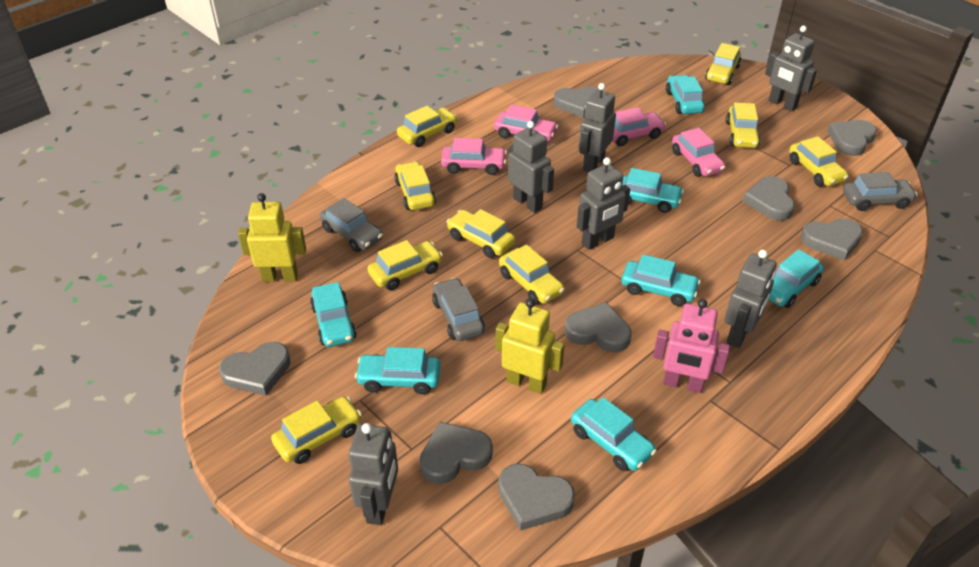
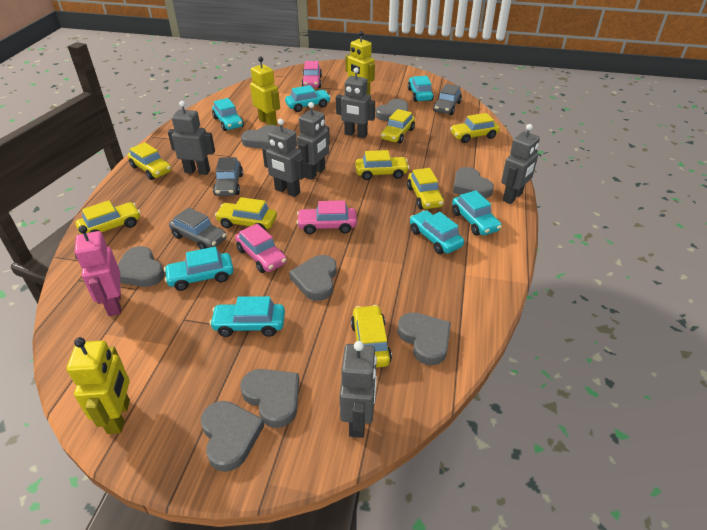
pink car: 4 -> 3
yellow car: 9 -> 8
yellow robot: 2 -> 3

